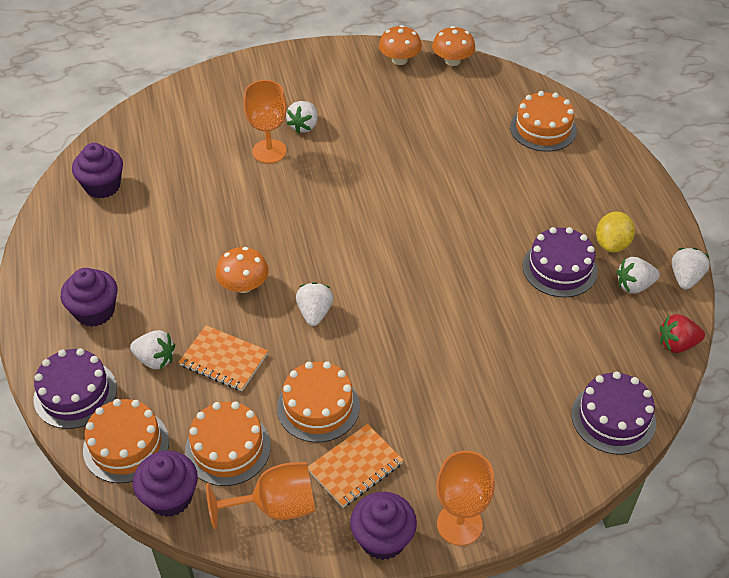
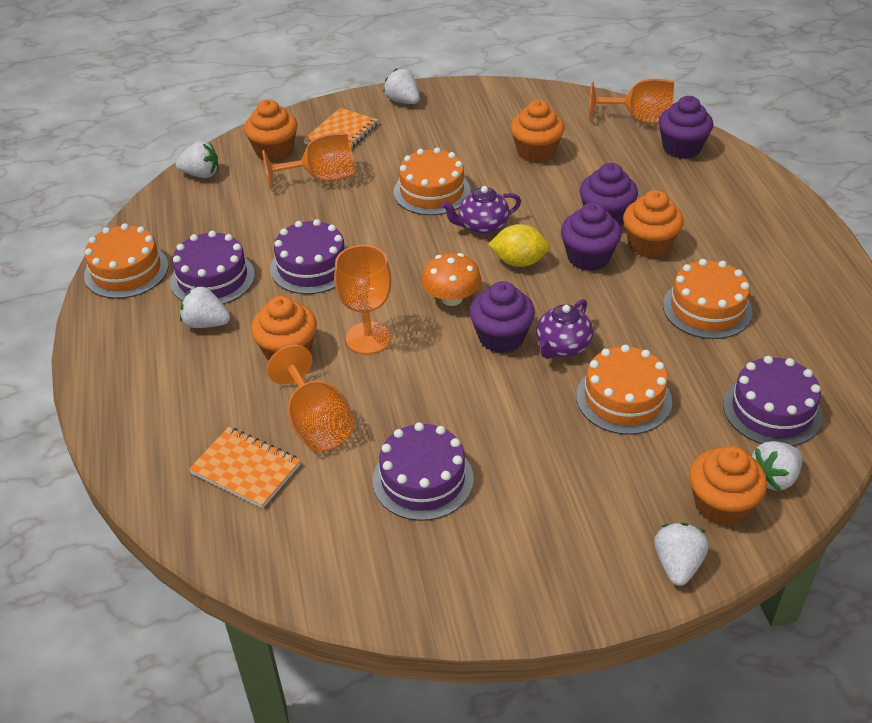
orange cupcake: 0 -> 5
orange goblet: 3 -> 4
orange mushroom: 3 -> 1
purple cake: 3 -> 4
purple teapot: 0 -> 2
red strawberry: 1 -> 0

